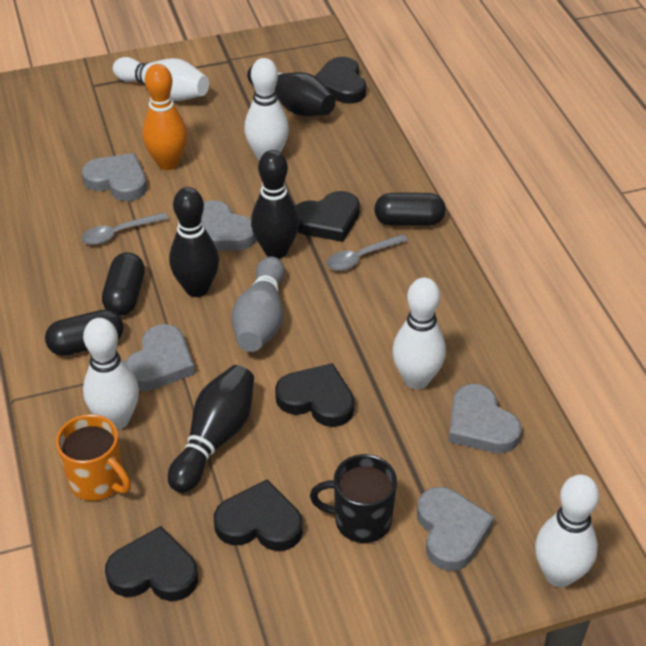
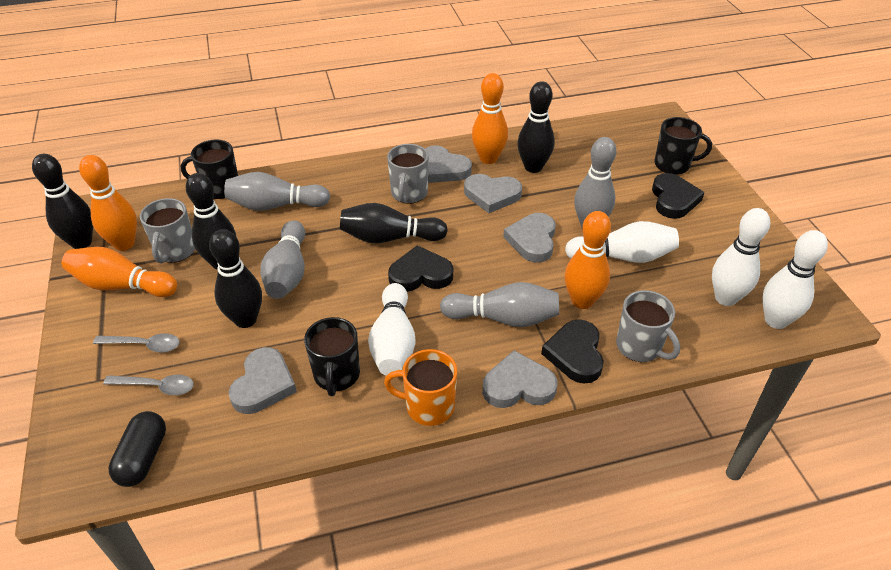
black bowling pin: 4 -> 5
black capsule: 3 -> 1
black heart: 5 -> 3
black mug: 1 -> 3
grey bowling pin: 1 -> 4
grey mug: 0 -> 3
orange bowling pin: 1 -> 4
white bowling pin: 5 -> 4

